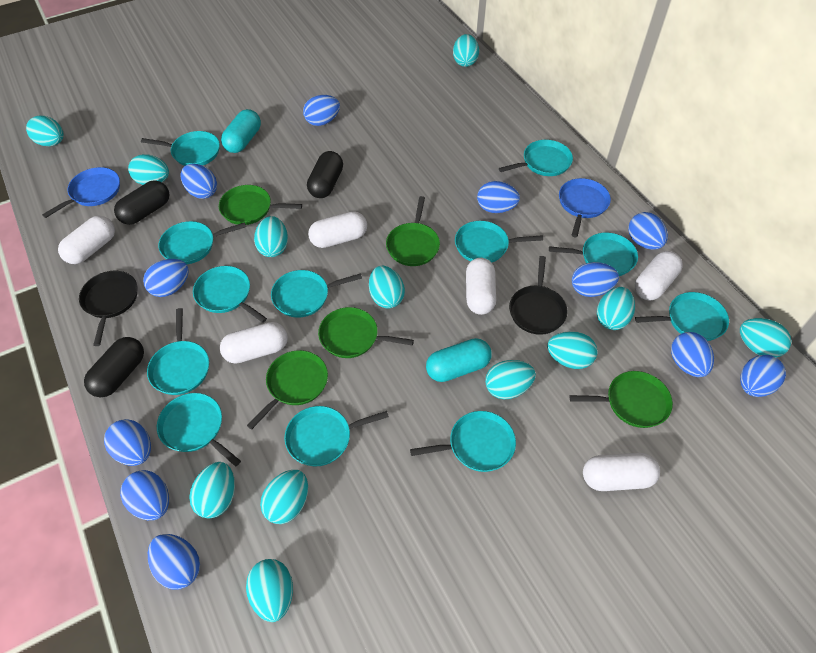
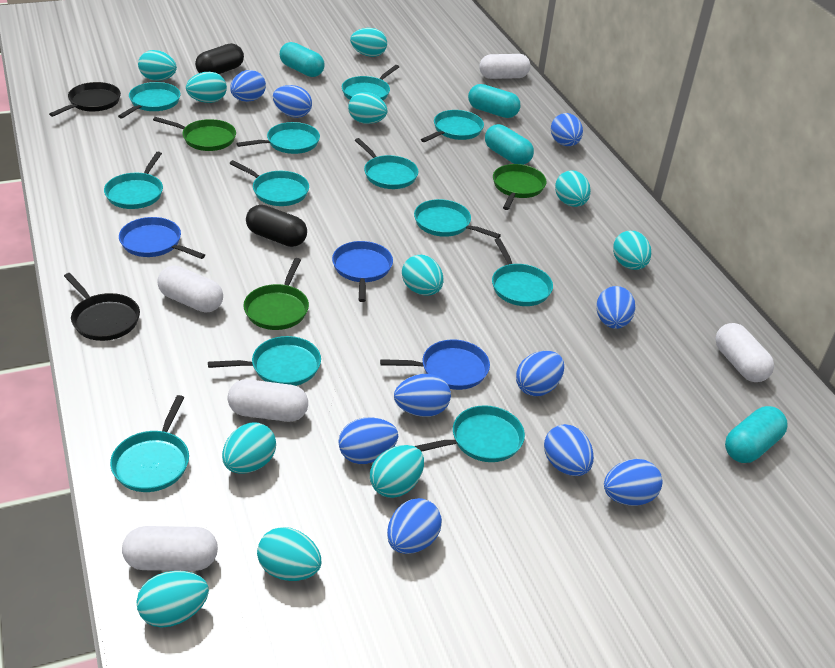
black capsule: 3 -> 2
blue egg: 11 -> 10
blue pan: 2 -> 3
green pan: 5 -> 3
turquoise capsule: 2 -> 4
turquoise egg: 12 -> 11
white capsule: 6 -> 5

